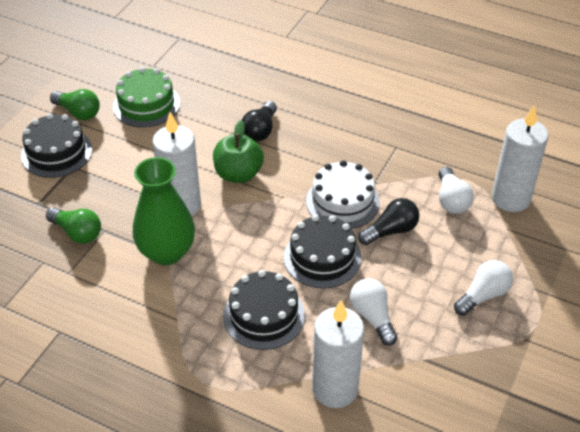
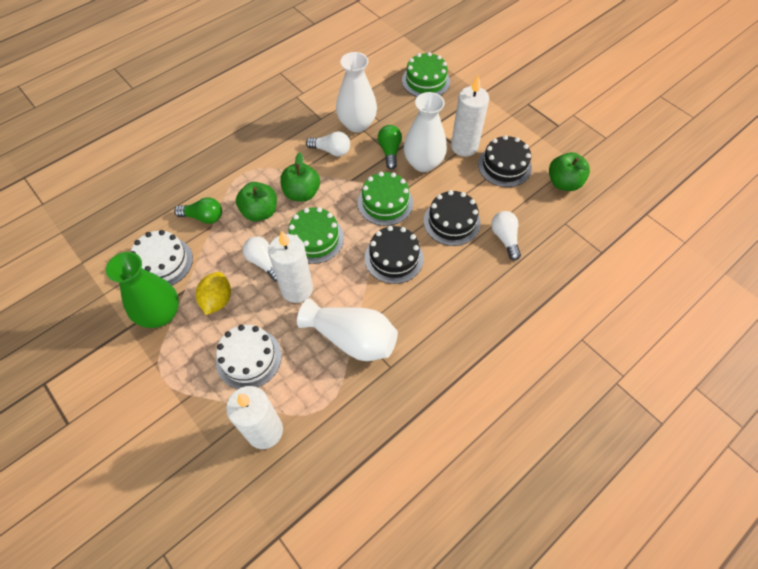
black light bulb: 2 -> 0
green apple: 1 -> 3
green cake: 1 -> 3
white cake: 1 -> 2
white vase: 0 -> 3
yellow lemon: 0 -> 1

